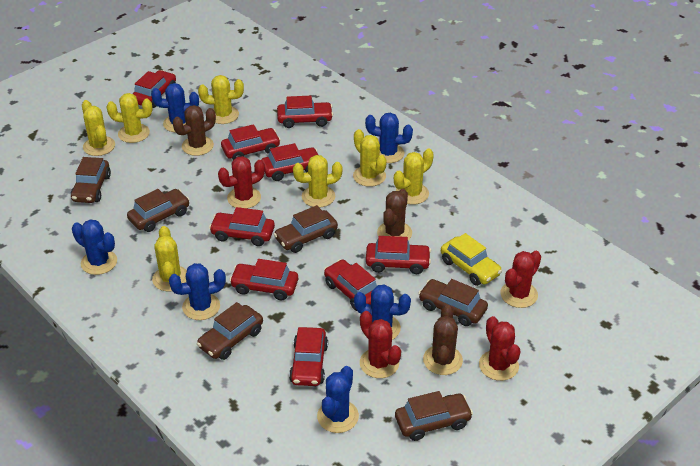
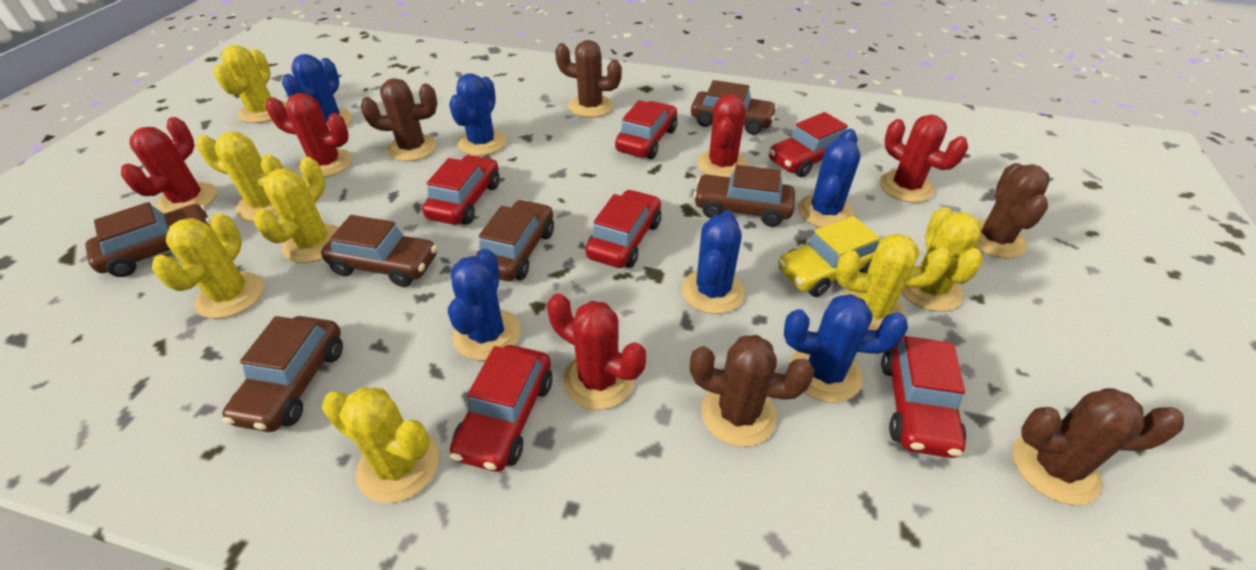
brown cactus: 3 -> 5
red cactus: 4 -> 5
red car: 9 -> 6

